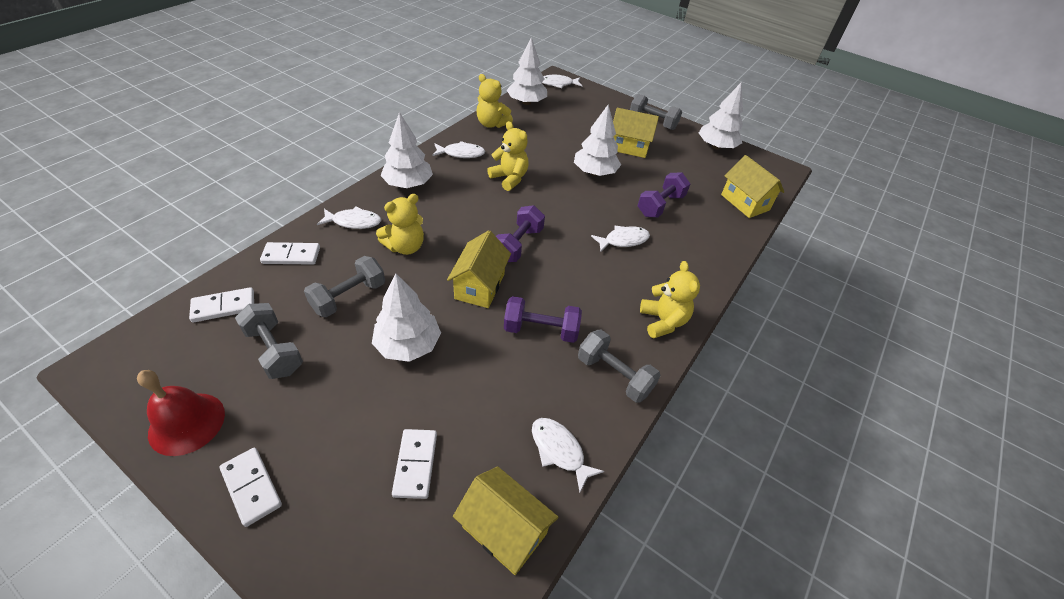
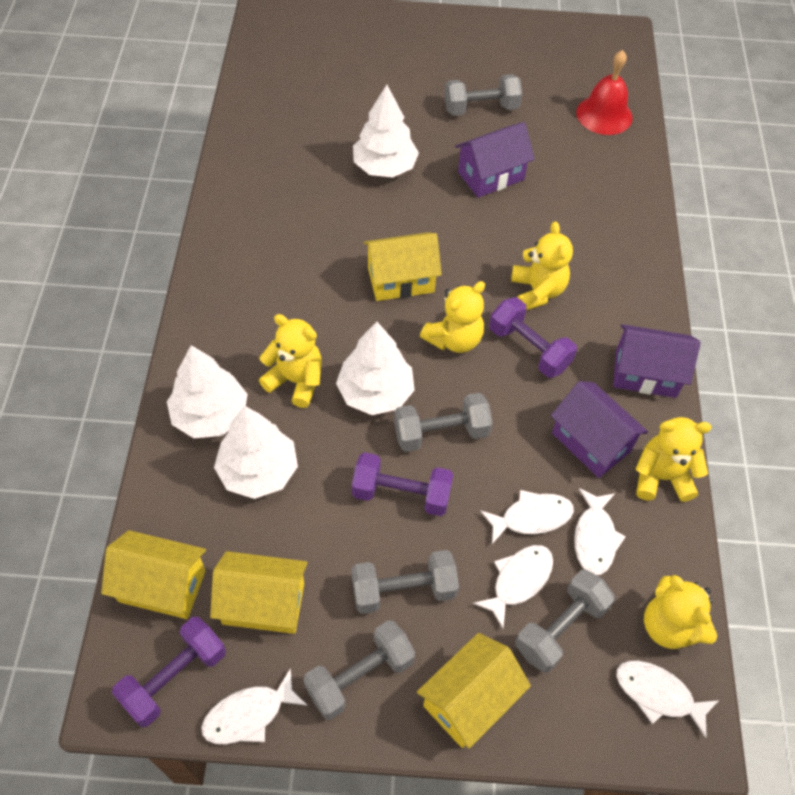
grey dumbbell: 4 -> 5
purple house: 0 -> 3
white domino: 4 -> 0
white tree: 5 -> 4
yellow teddy bear: 4 -> 5

